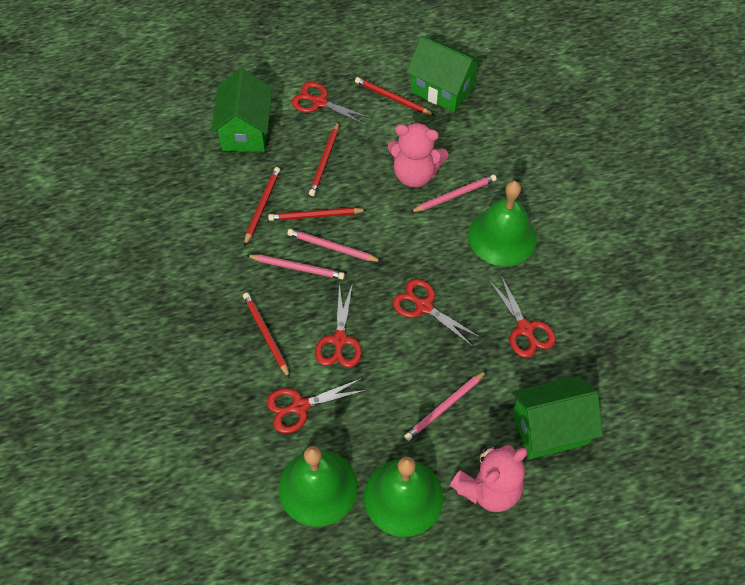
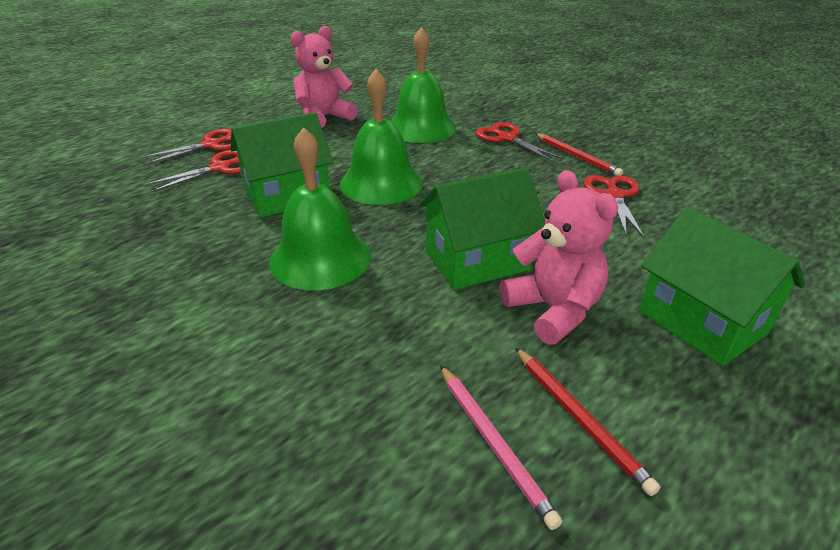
pink pencil: 4 -> 1
red pencil: 5 -> 2
red scissors: 5 -> 4

